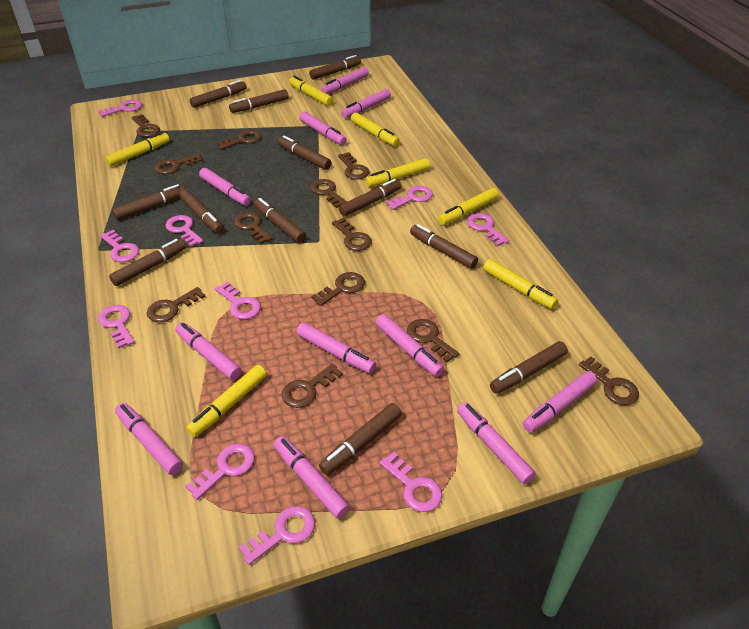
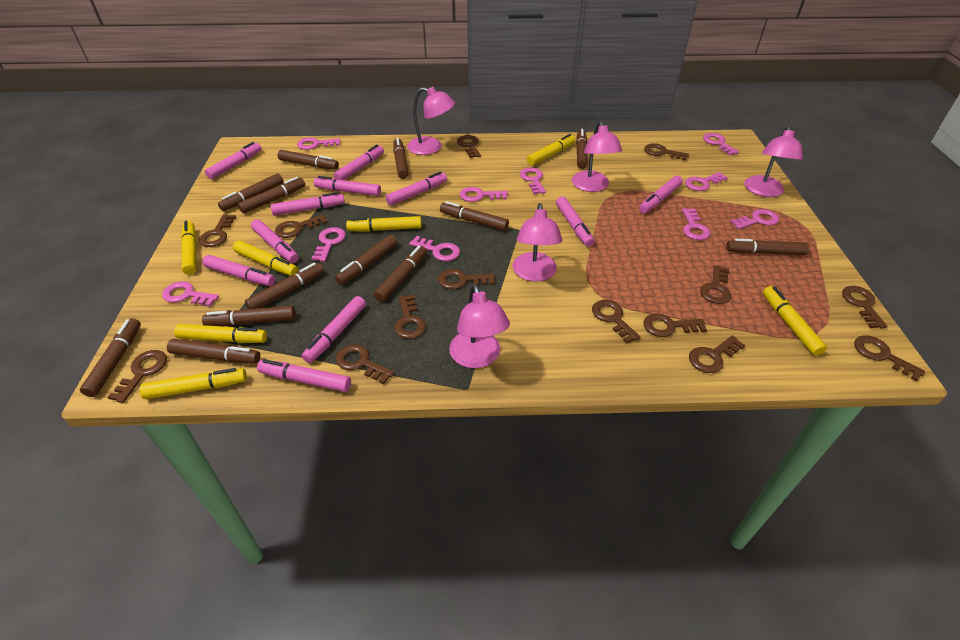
brown key: 12 -> 14
brown marker: 12 -> 13
pink lamp: 0 -> 5

